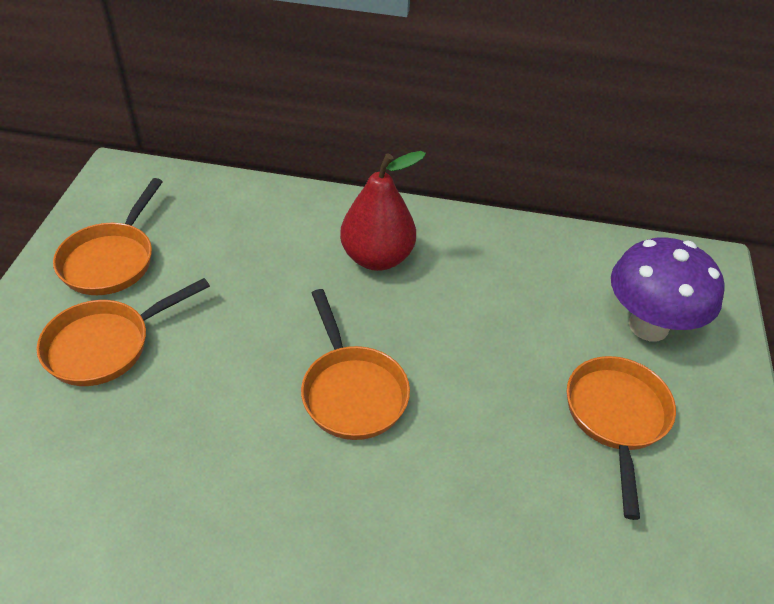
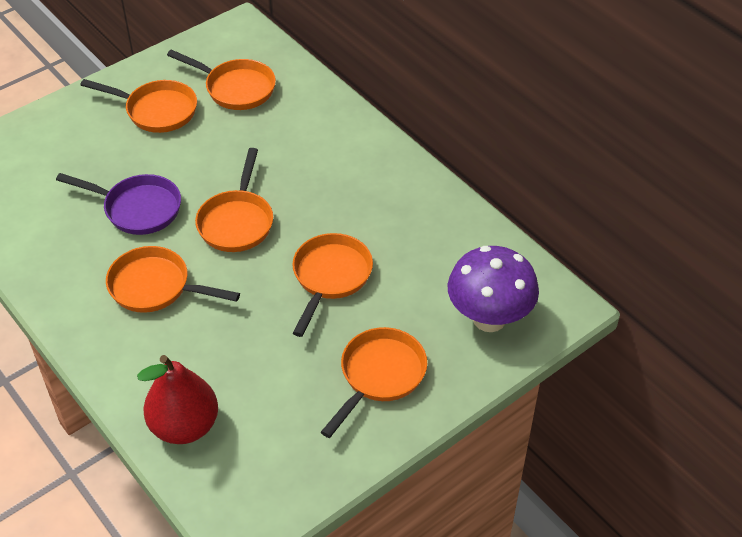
orange pan: 4 -> 6
purple pan: 0 -> 1

